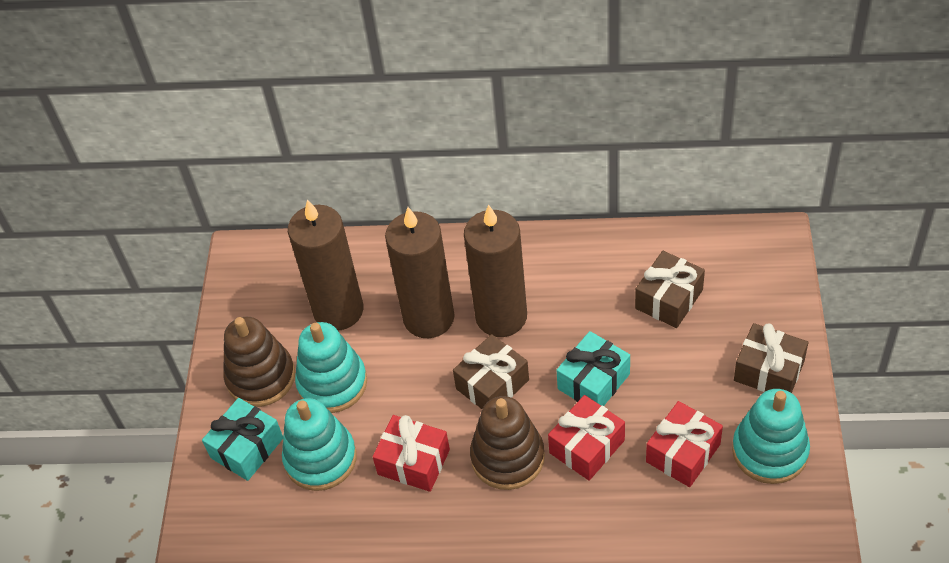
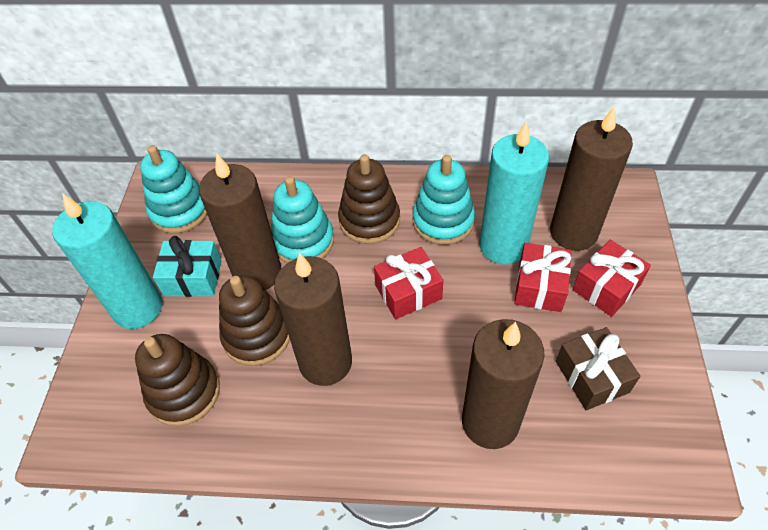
brown candle: 3 -> 4
brown gift: 3 -> 1
brown stacking toy: 2 -> 3
turquoise candle: 0 -> 2
turquoise gift: 2 -> 1

